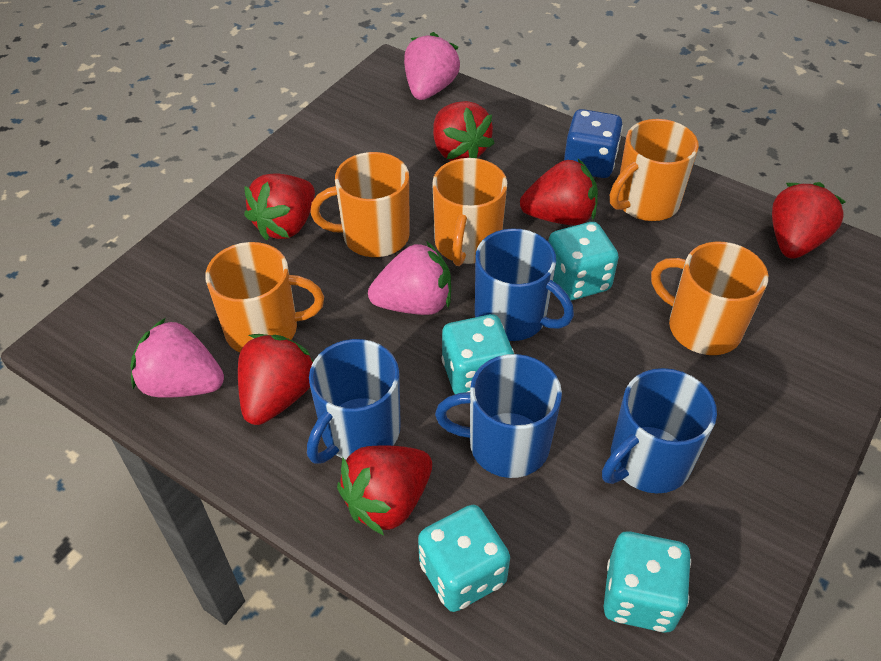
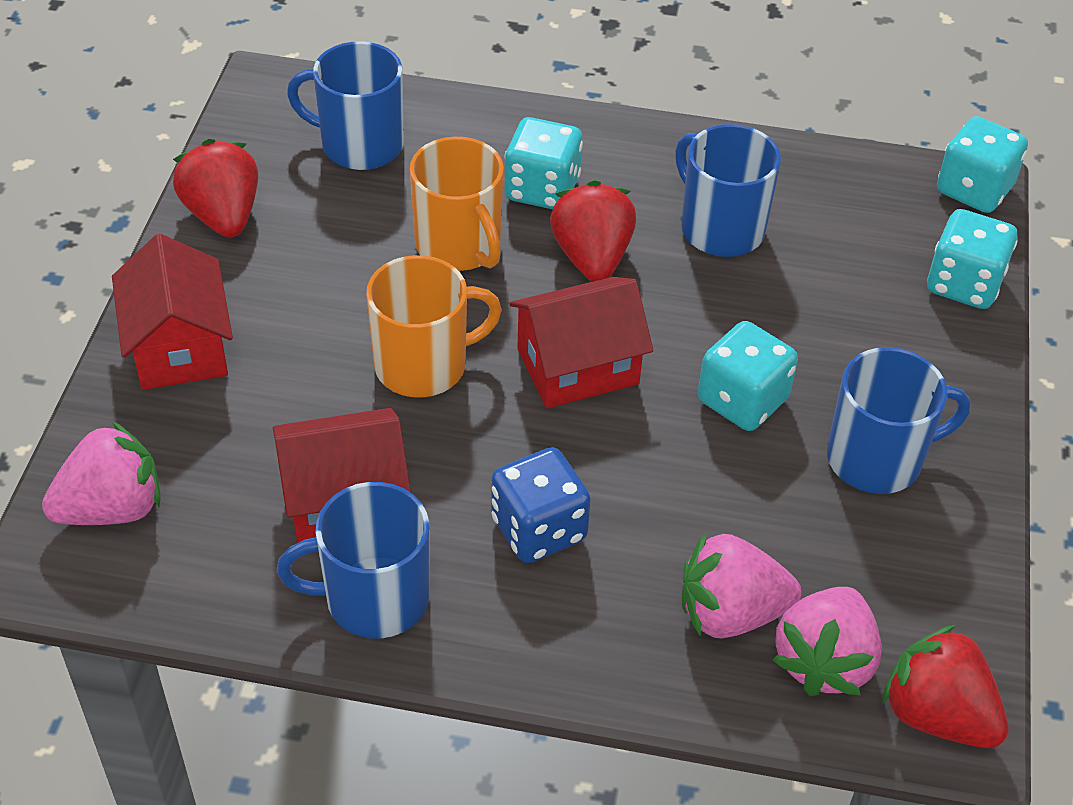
orange mug: 5 -> 2
red house: 0 -> 3
red strawberry: 6 -> 3

